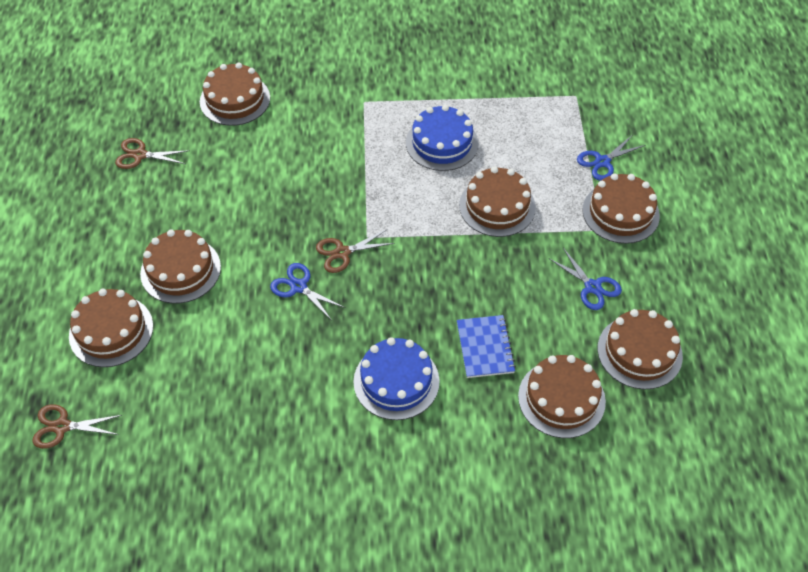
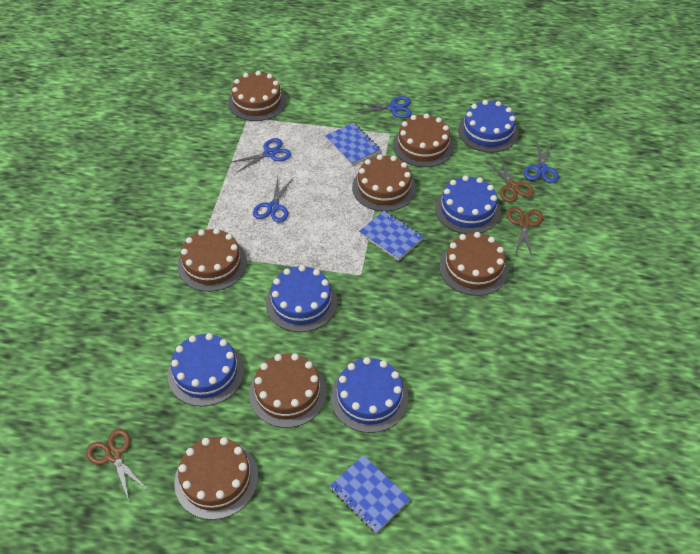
blue cake: 2 -> 5
blue notebook: 1 -> 3
blue scissors: 3 -> 4

